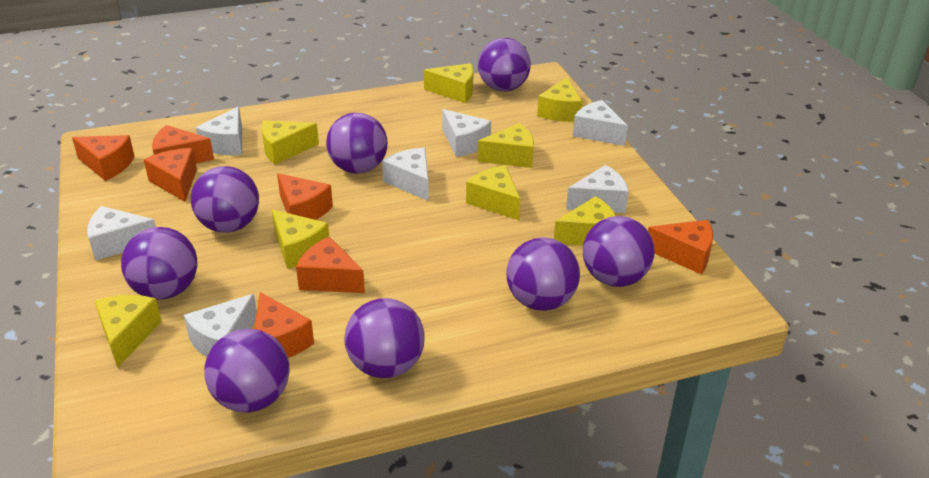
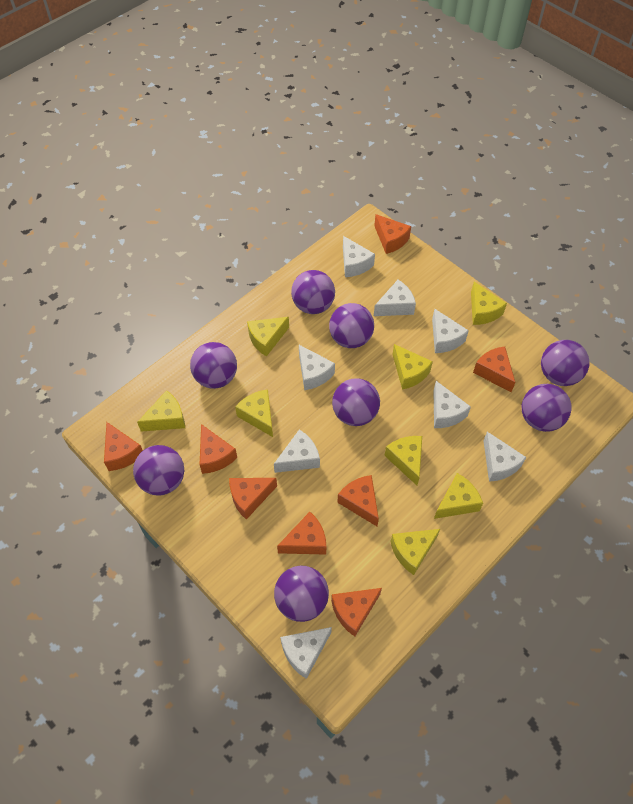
orange cheese: 7 -> 8
white cheese: 7 -> 8

